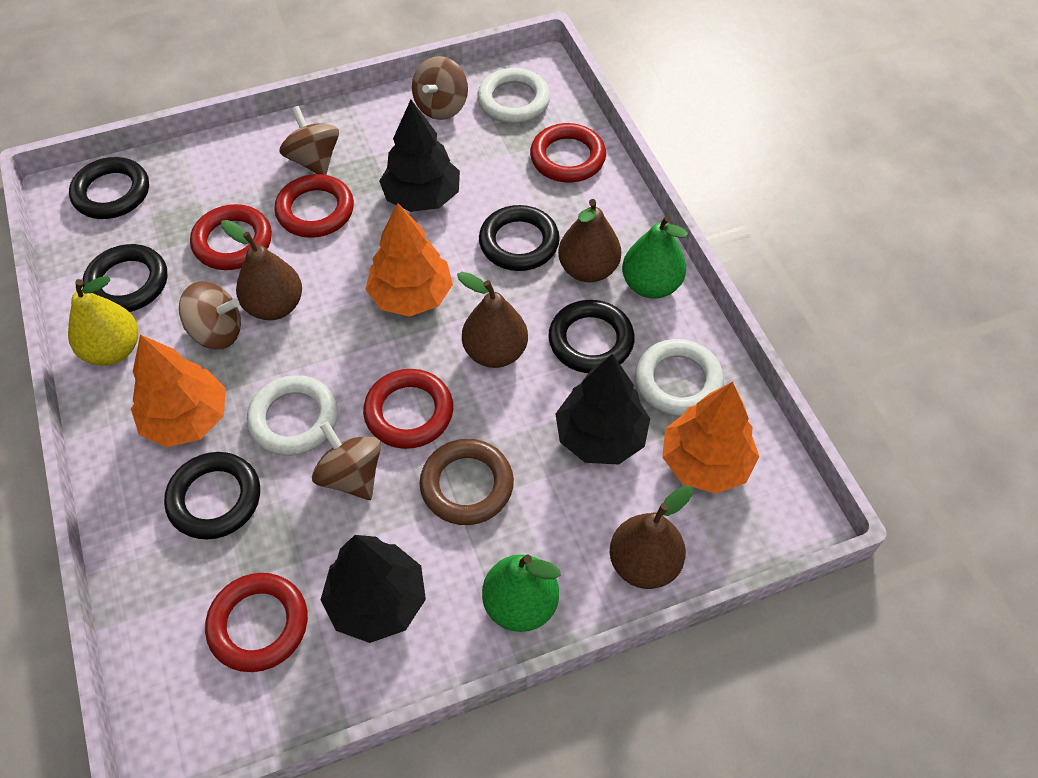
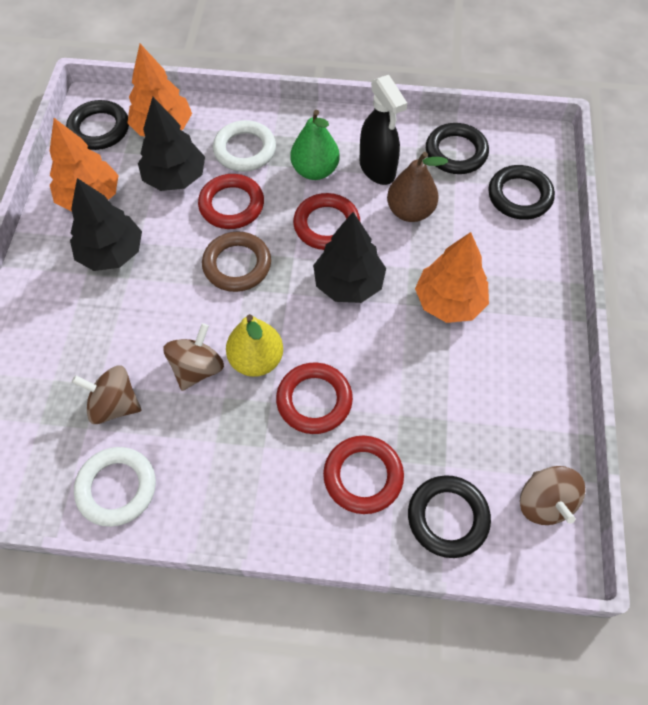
black ring: 5 -> 4
black spray bottle: 0 -> 1
brown pear: 4 -> 1
brown spinning top: 4 -> 3
green pear: 2 -> 1
red ring: 5 -> 4
white ring: 3 -> 2

